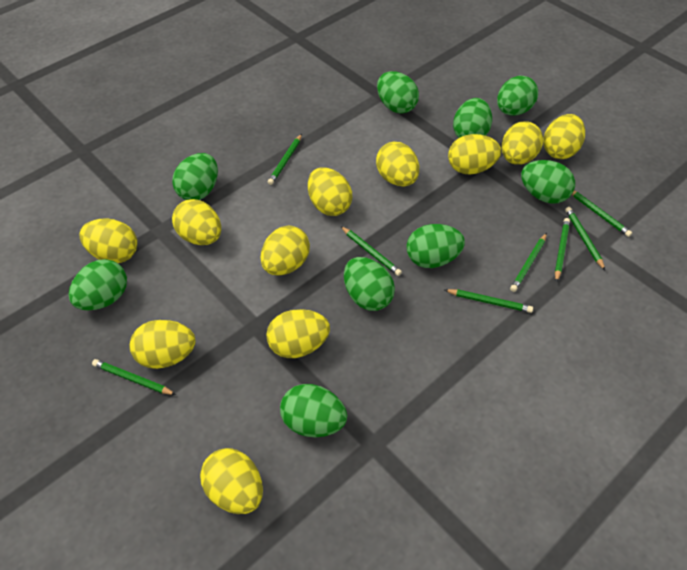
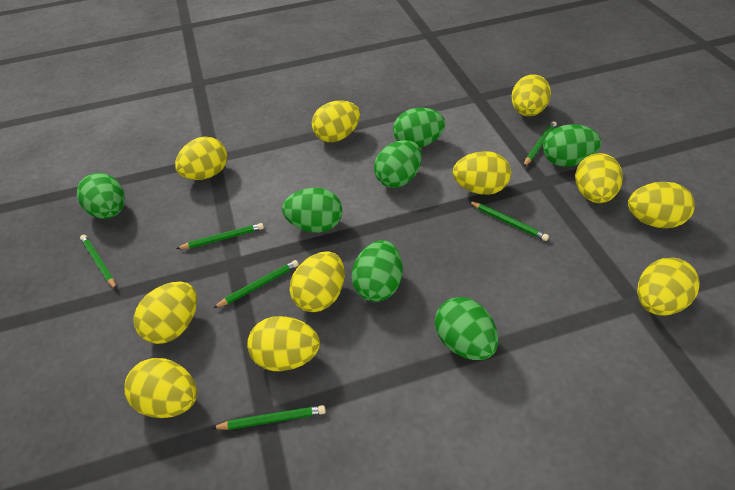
green egg: 9 -> 7
green pencil: 8 -> 6

